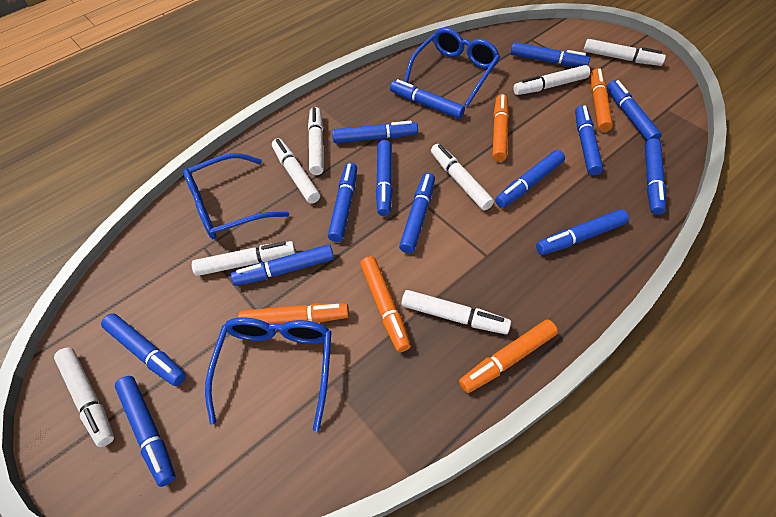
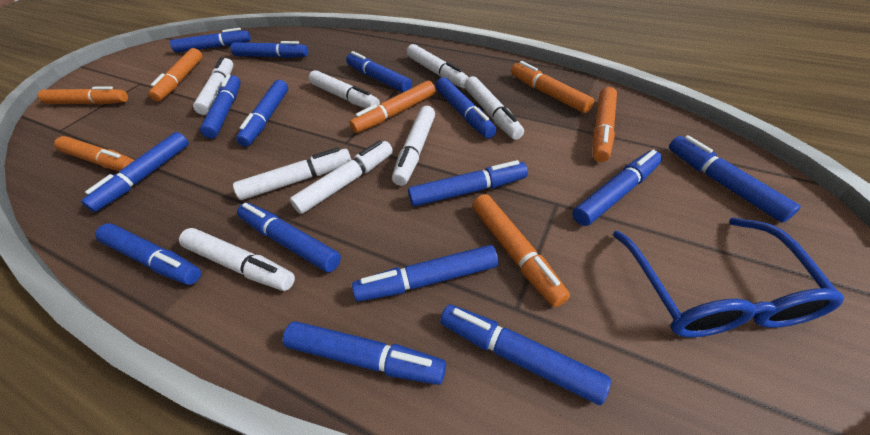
blue glasses: 3 -> 1
blue marker: 14 -> 15
orange marker: 5 -> 7

